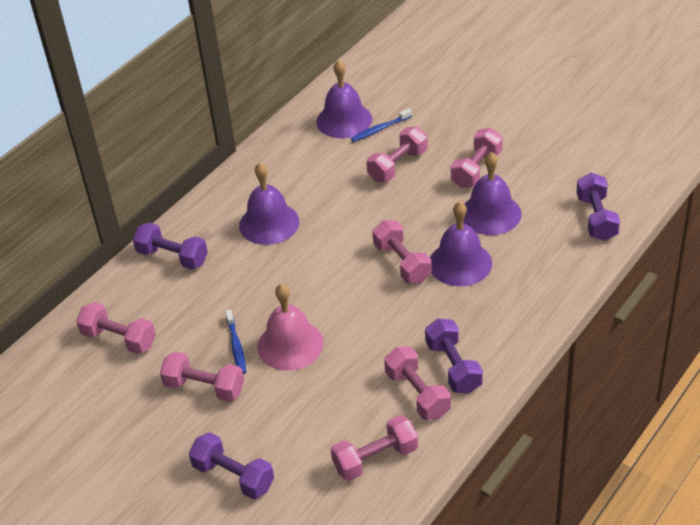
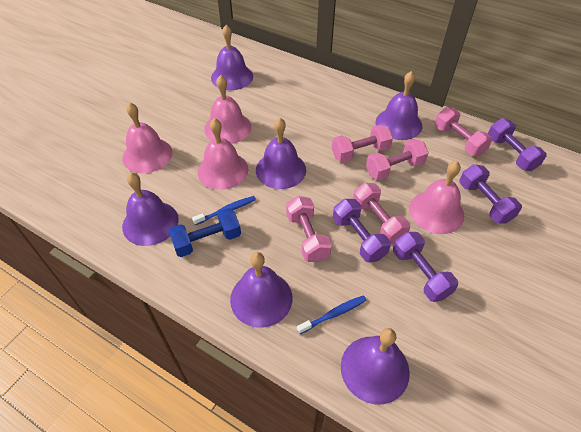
blue dumbbell: 0 -> 1
pink bell: 1 -> 4
pink dumbbell: 7 -> 5
purple bell: 4 -> 6

